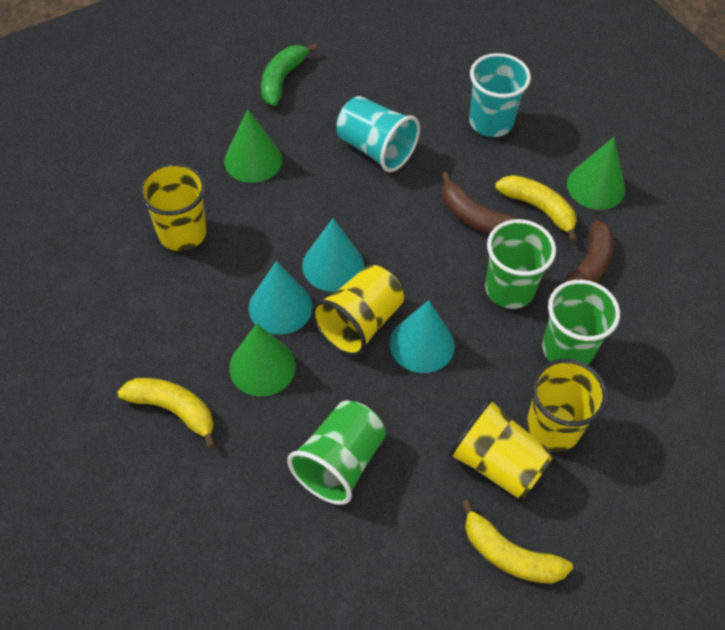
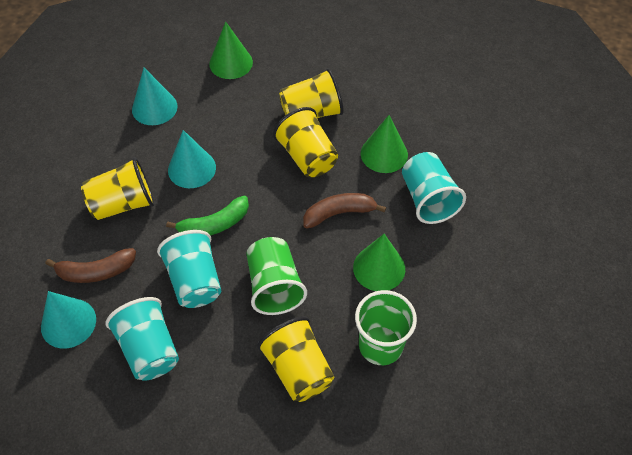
green cup: 3 -> 2
turquoise cup: 2 -> 3
yellow banana: 3 -> 0

